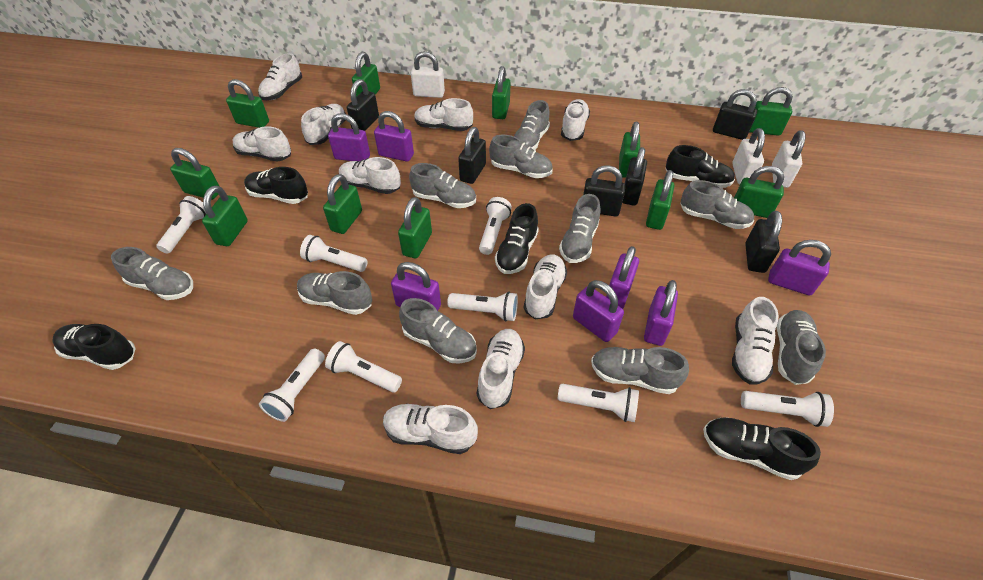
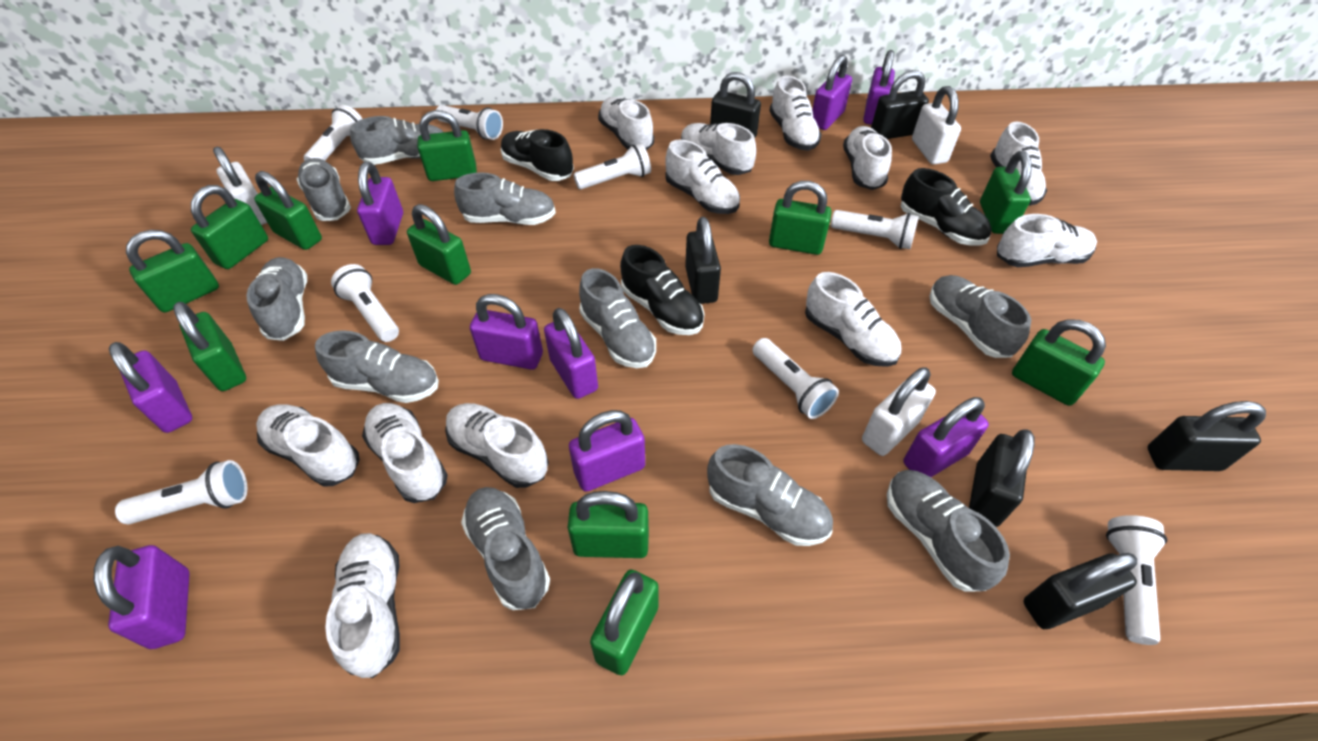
black shoe: 5 -> 3
purple padlock: 7 -> 9
white shoe: 10 -> 12

